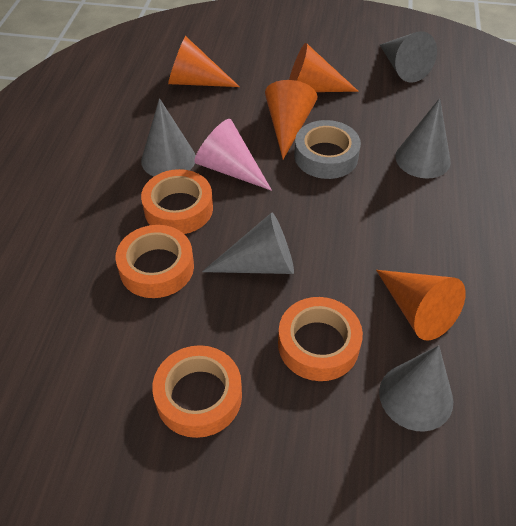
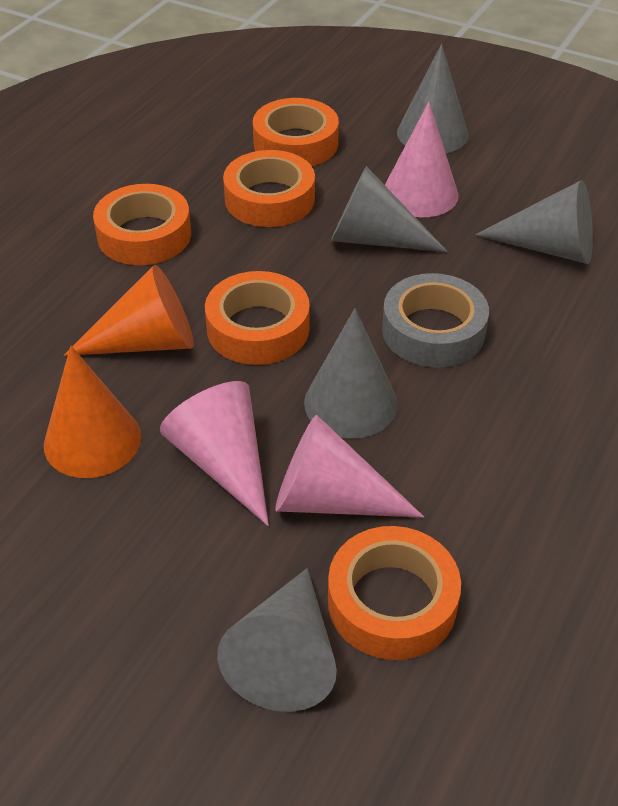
orange cone: 4 -> 2
orange tape: 4 -> 5
pink cone: 1 -> 3

